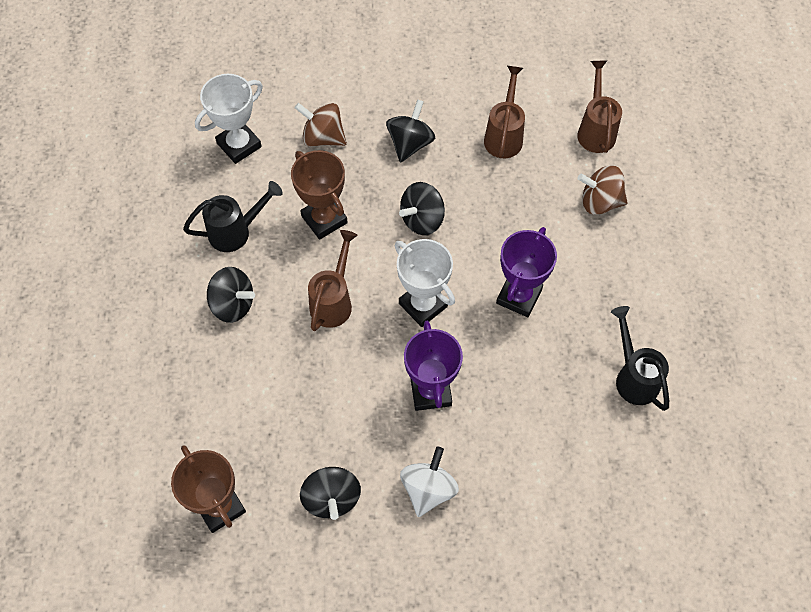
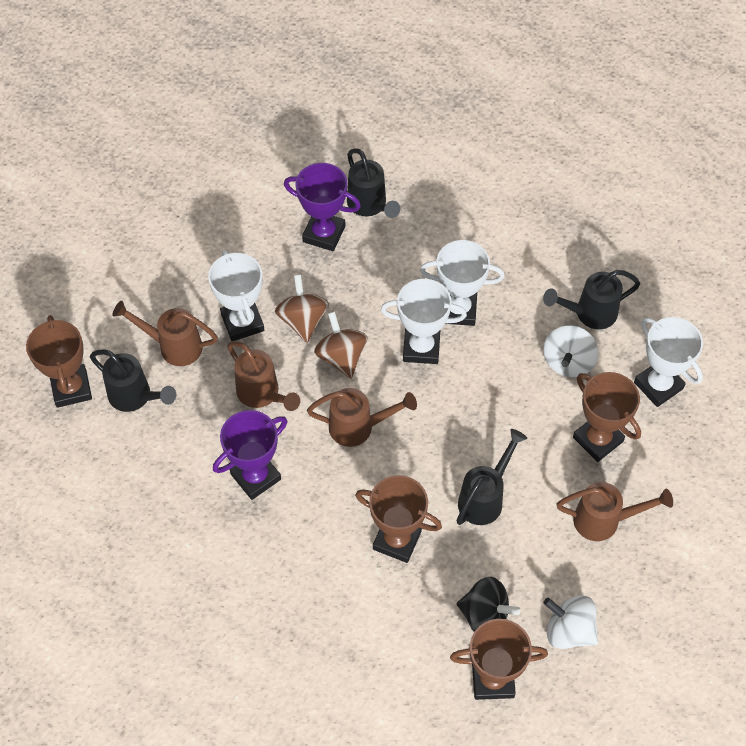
black spinning top: 4 -> 1
black watering can: 2 -> 4
brown trophy: 2 -> 4
brown watering can: 3 -> 4
white spinning top: 1 -> 2
white trophy: 2 -> 4

